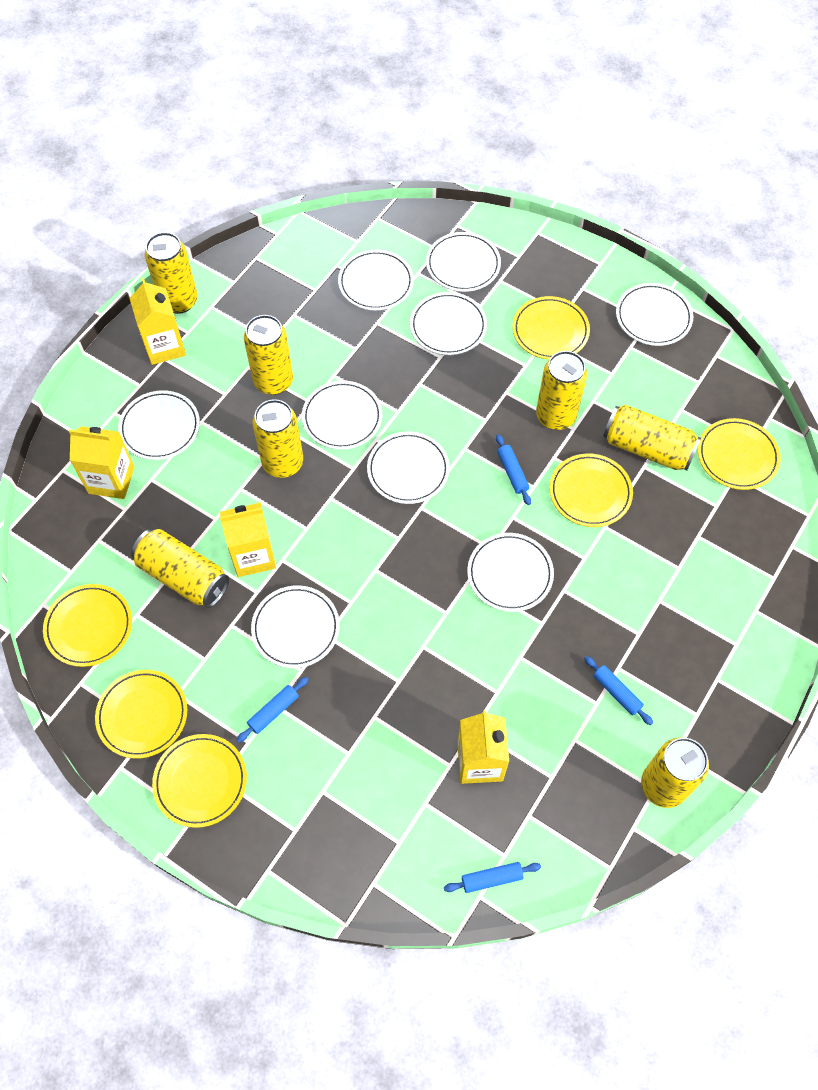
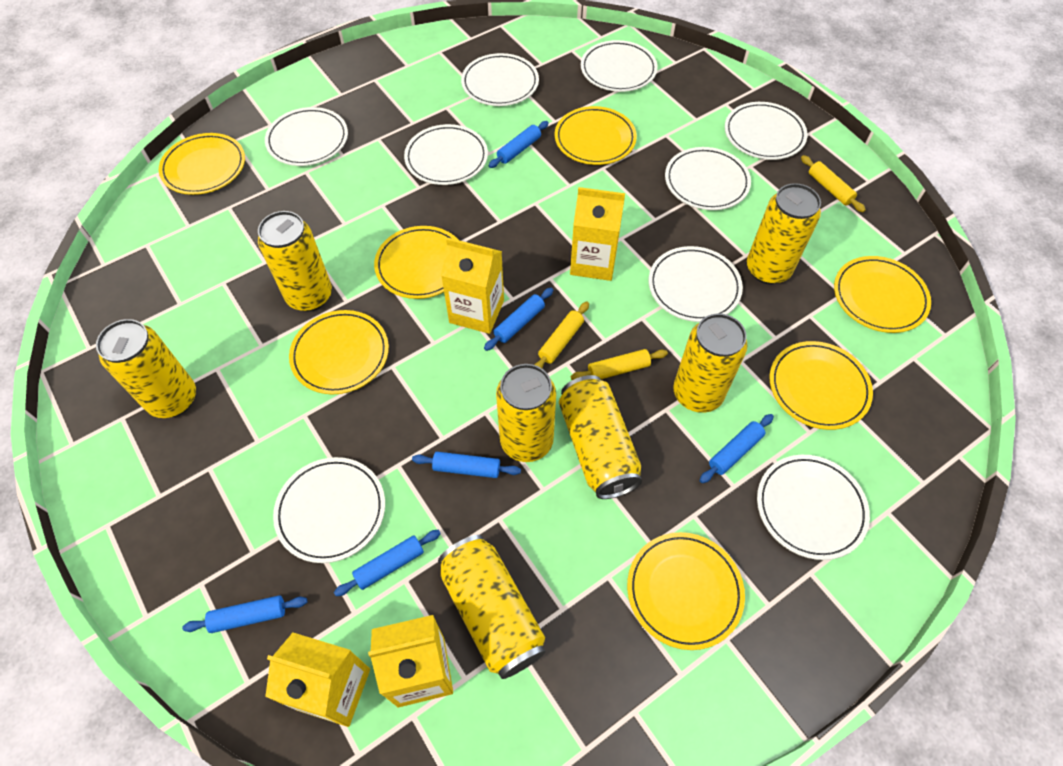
blue rolling pin: 4 -> 6
yellow plate: 6 -> 7
yellow rolling pin: 0 -> 3

